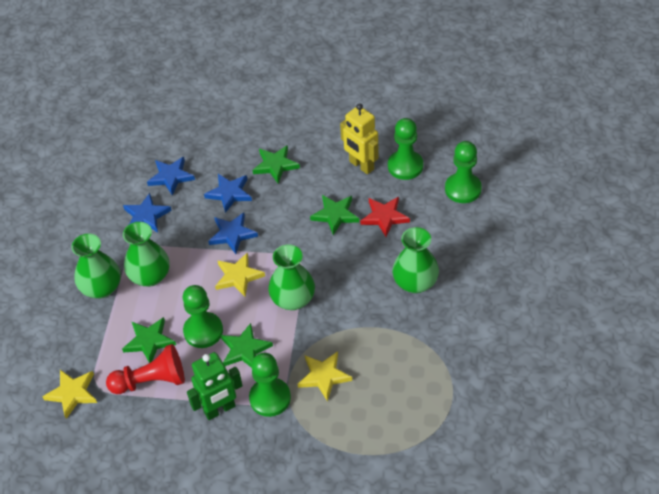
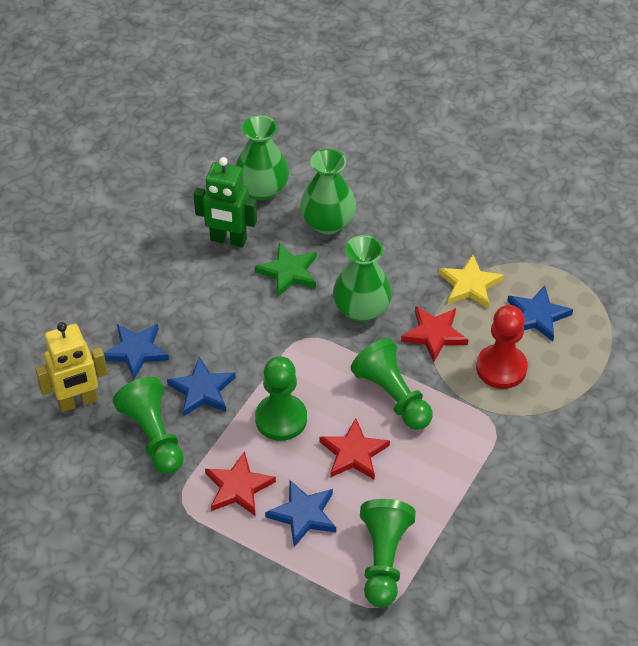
green star: 4 -> 1
green vase: 4 -> 3
red star: 1 -> 3
yellow star: 3 -> 1

